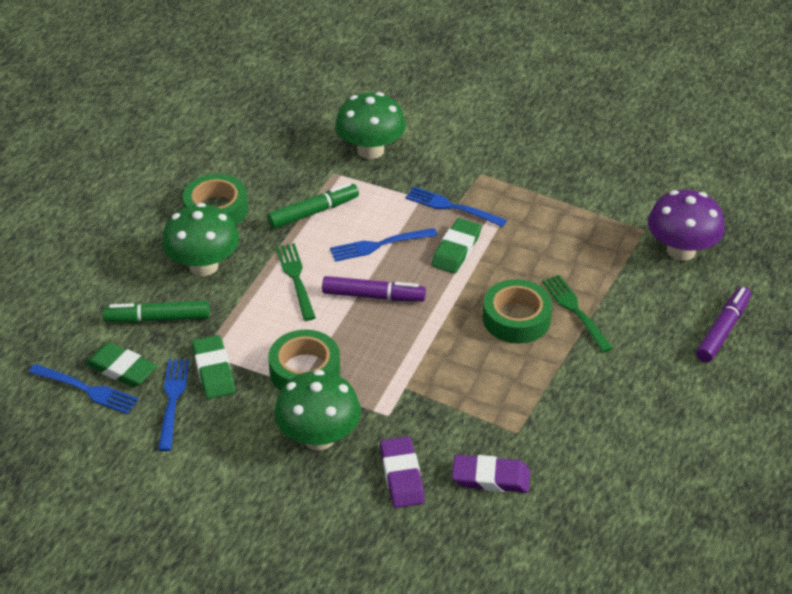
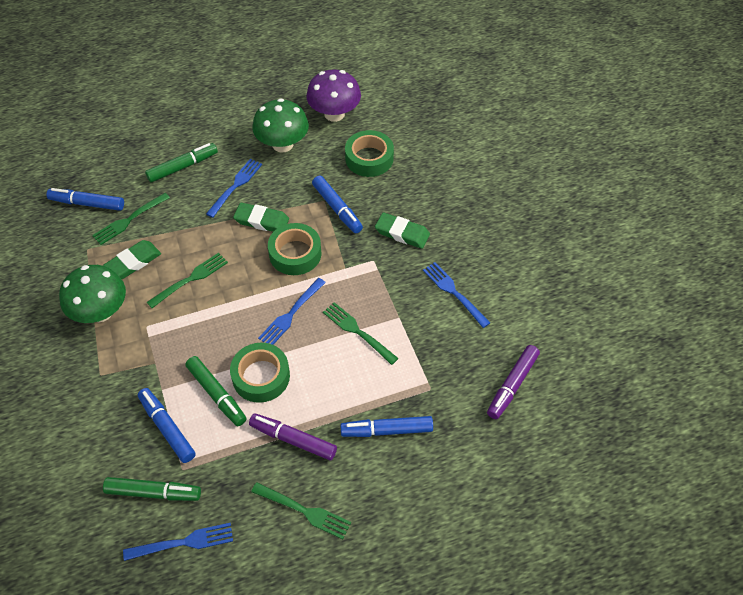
blue marker: 0 -> 4
green fork: 2 -> 4
green marker: 2 -> 3
green mushroom: 3 -> 2
purple eraser: 2 -> 0

